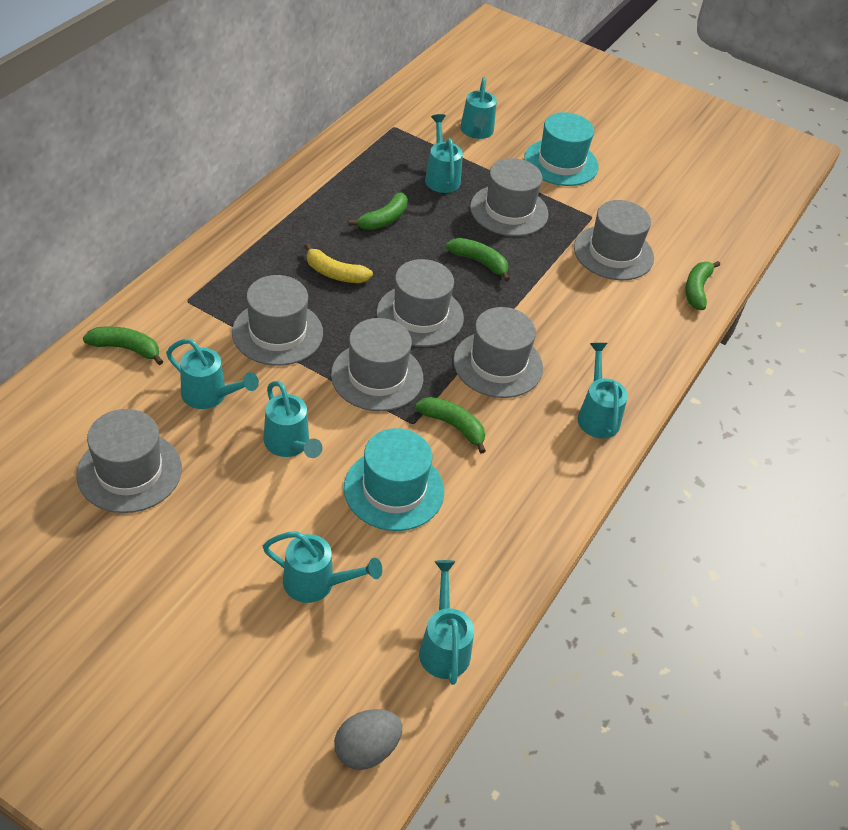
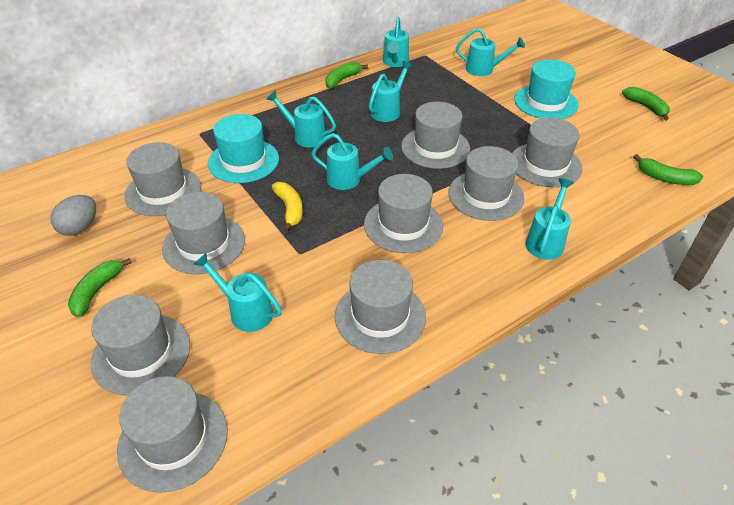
green banana: 5 -> 4
grey hat: 7 -> 9

